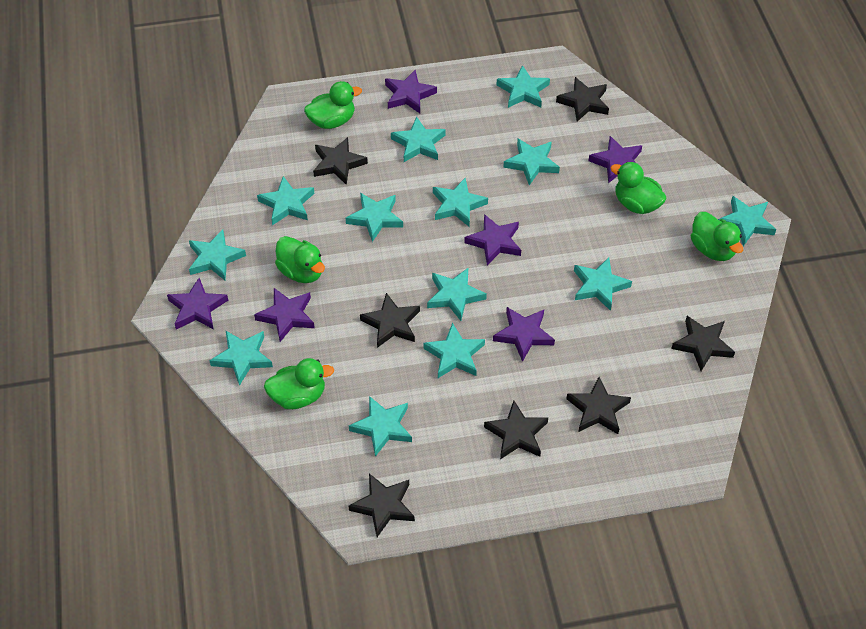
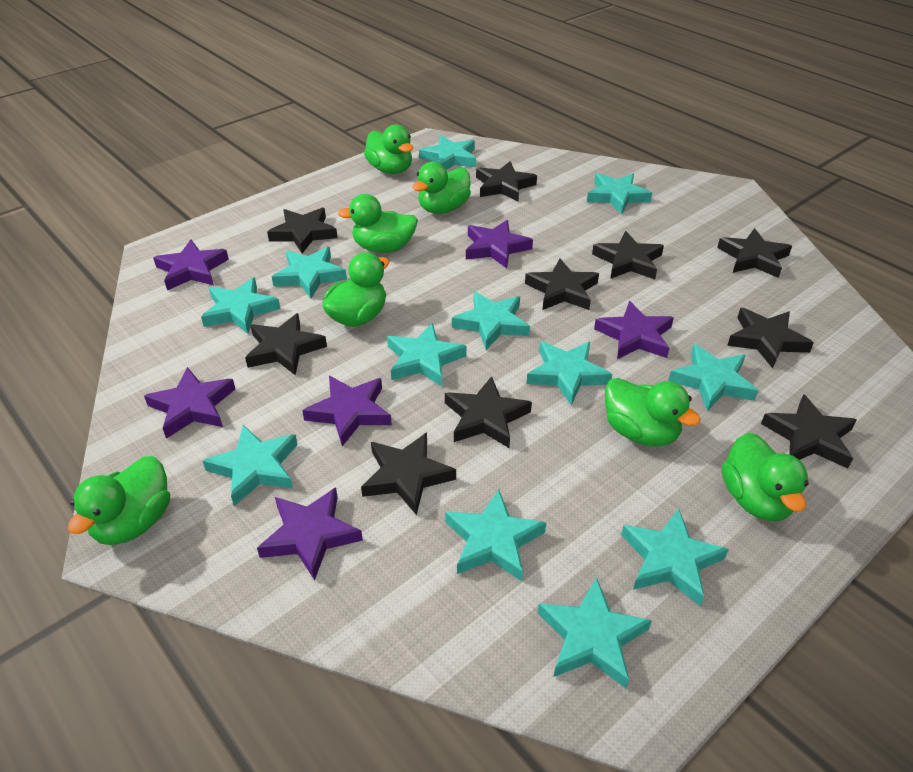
black star: 7 -> 10
green duck: 5 -> 7
turquoise star: 13 -> 12

